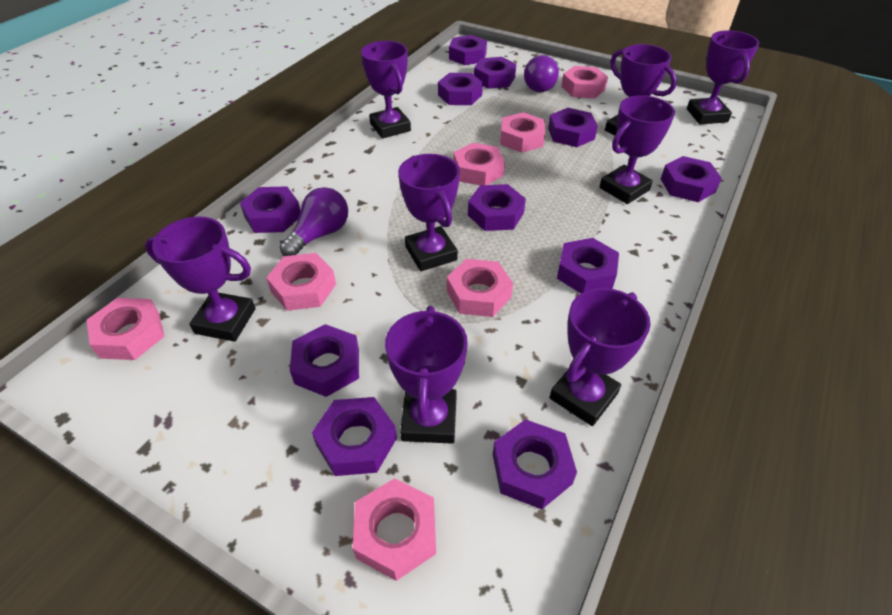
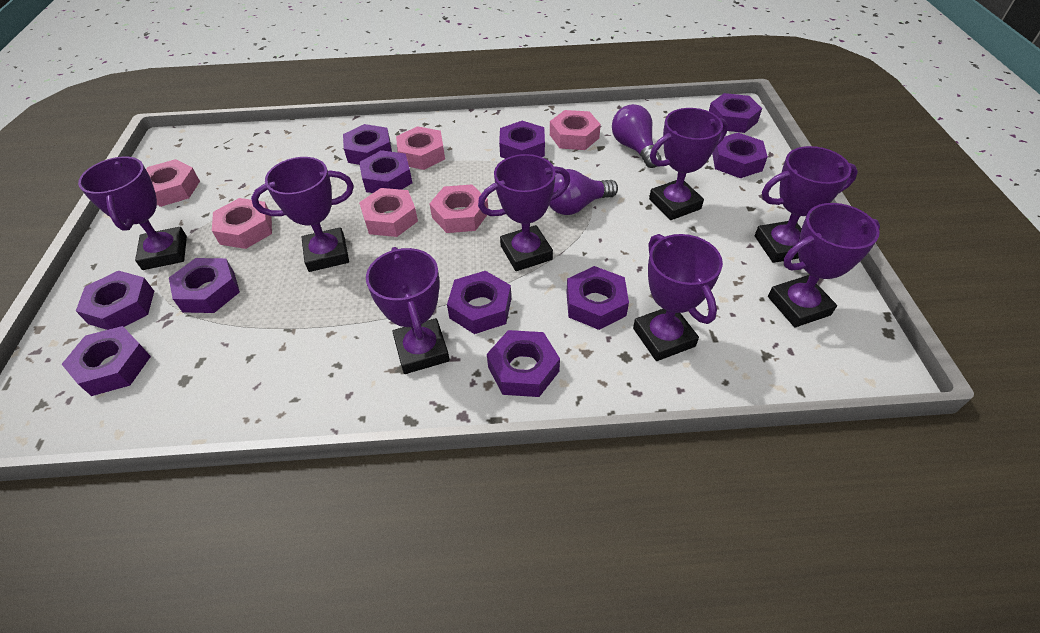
pink nut: 7 -> 6

